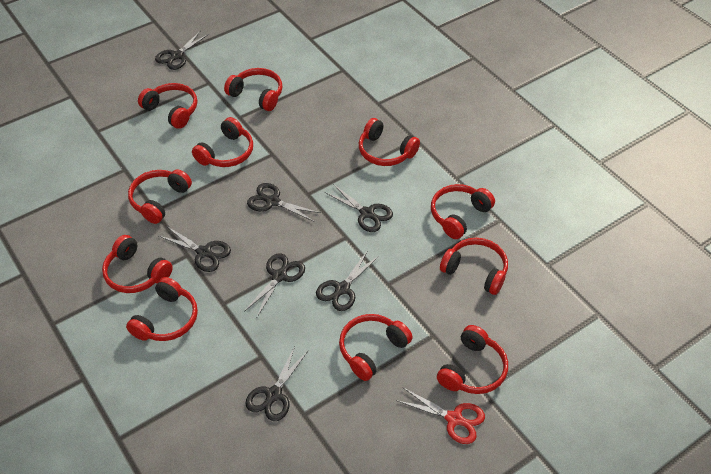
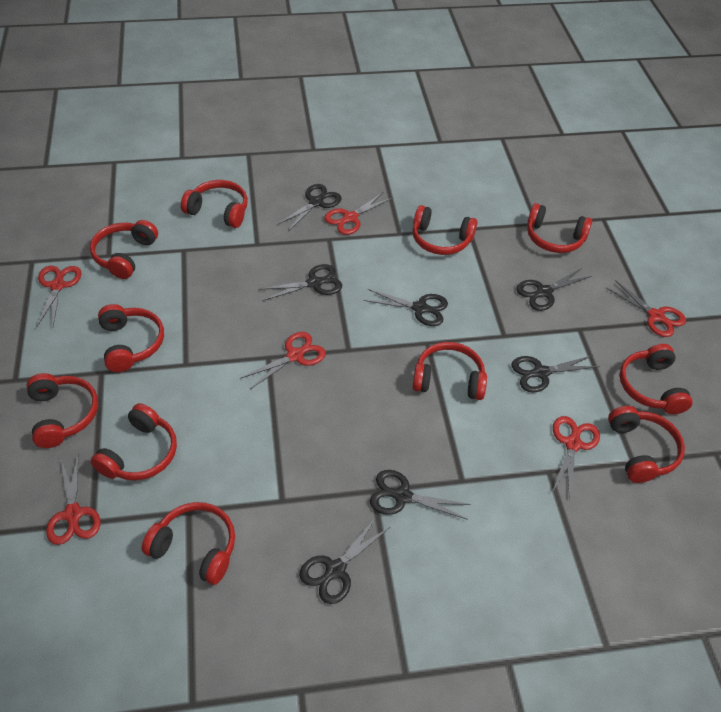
red scissors: 1 -> 6

